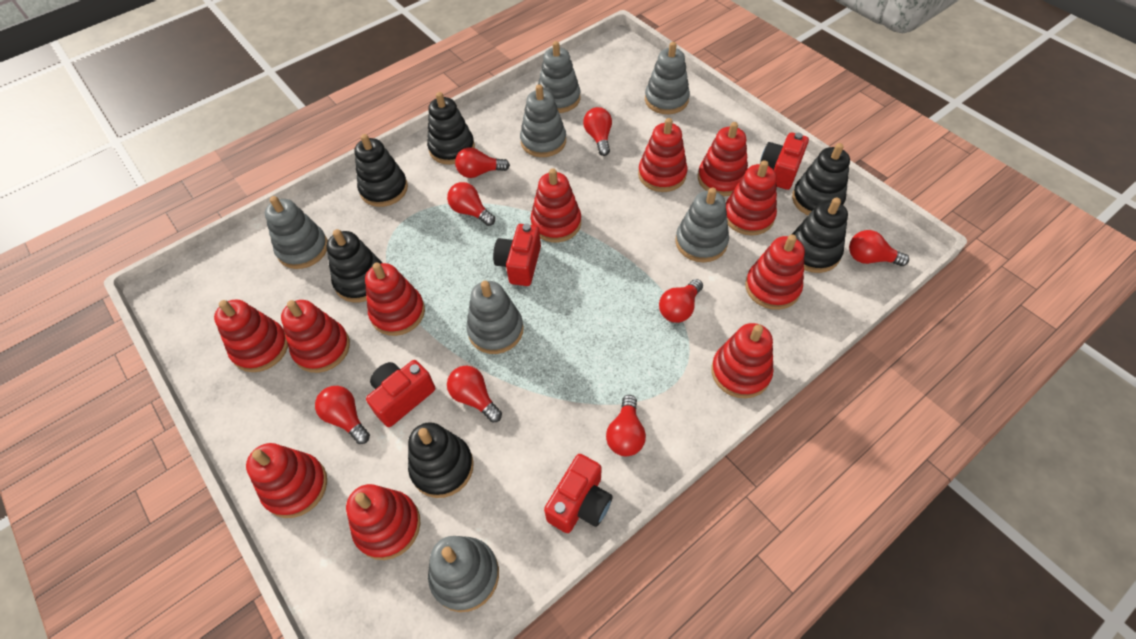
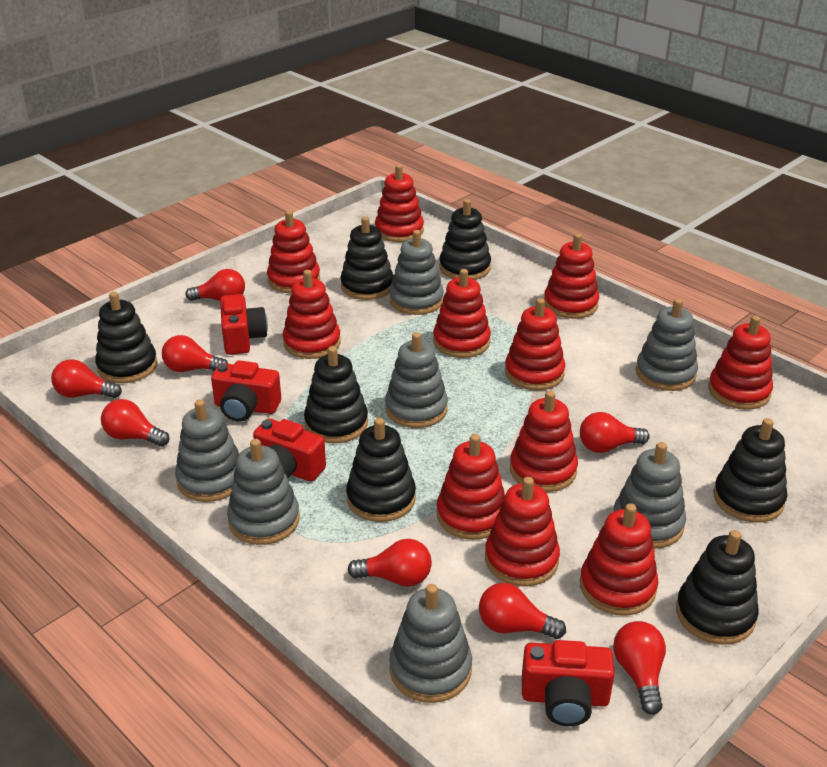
black stacking toy: 6 -> 7

